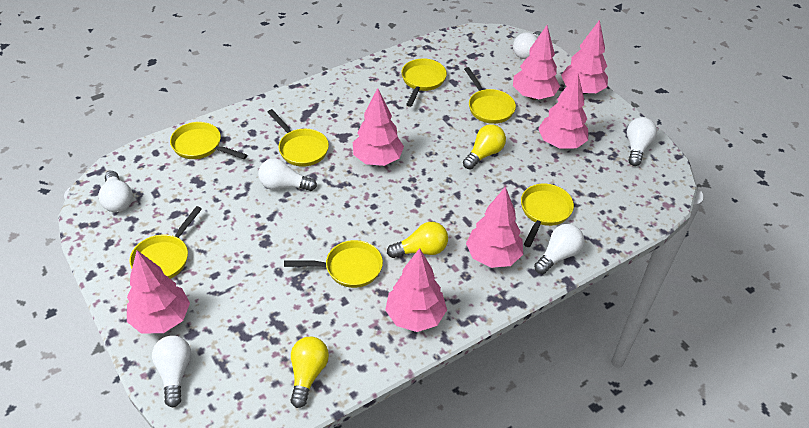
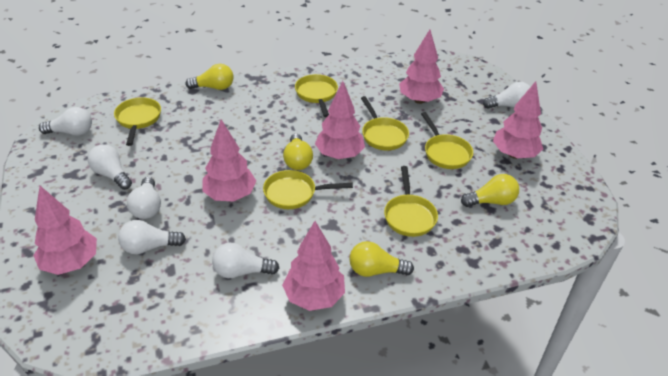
pink tree: 7 -> 6
yellow light bulb: 3 -> 4
yellow pan: 7 -> 6

